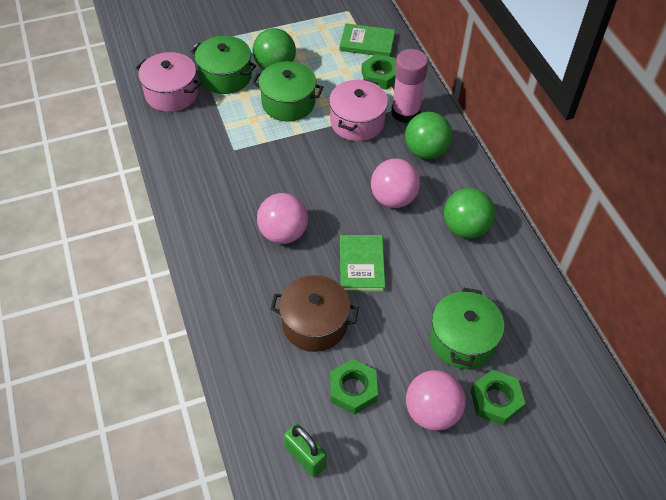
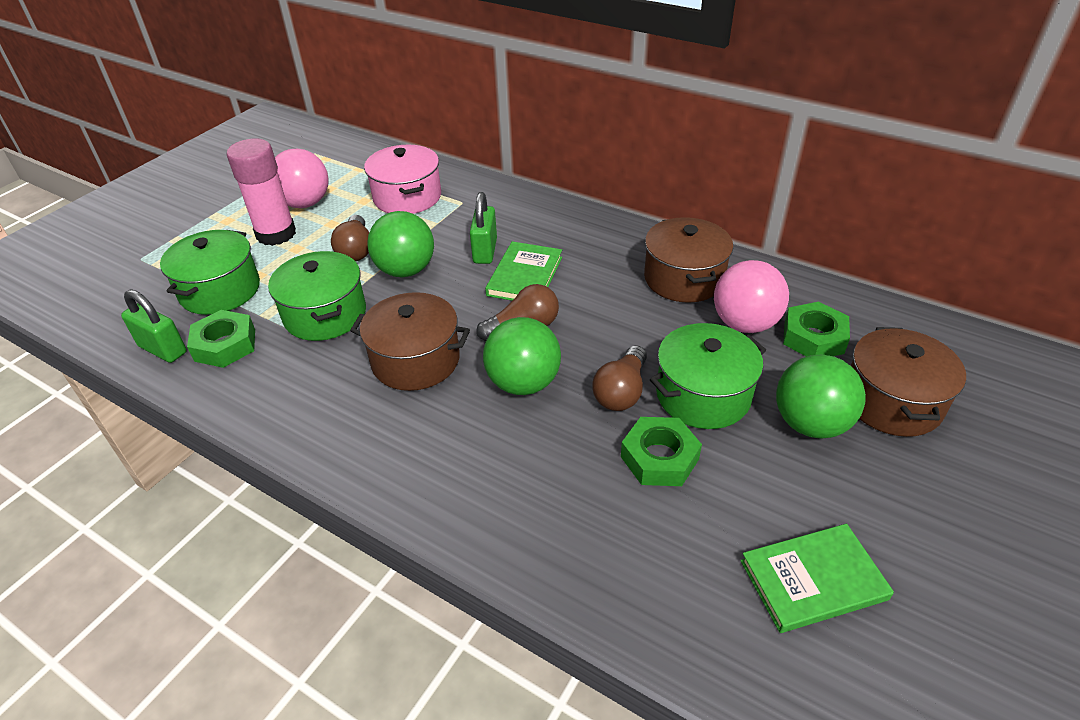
brown light bulb: 0 -> 3
brown pot: 1 -> 3
green padlock: 1 -> 2
pink ball: 3 -> 2
pink pot: 2 -> 1

